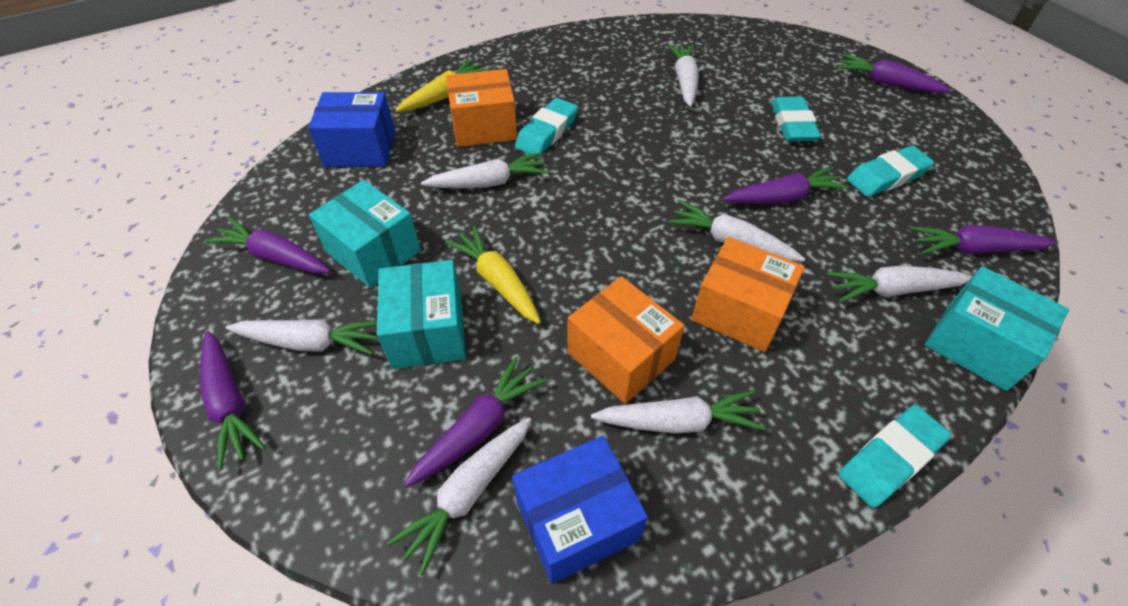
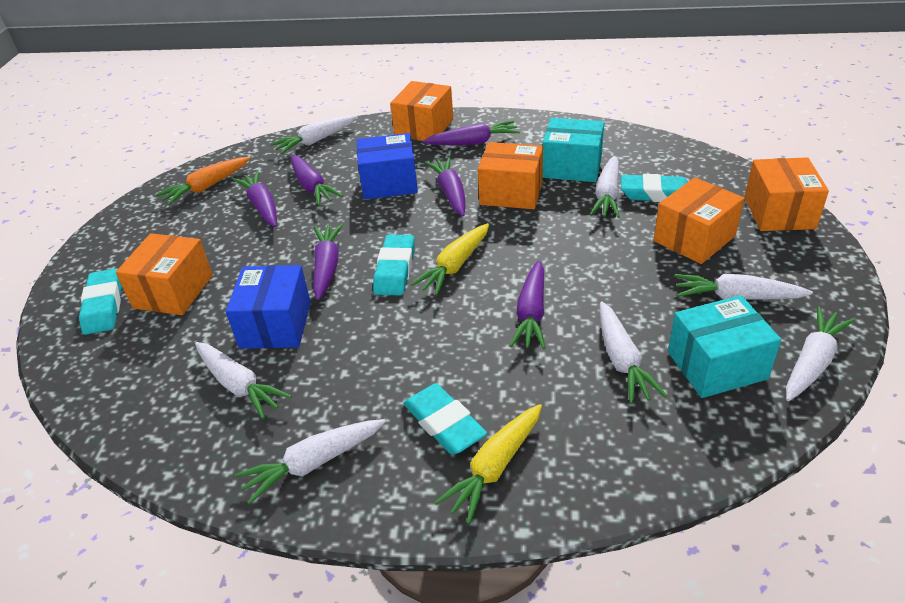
orange box: 3 -> 5
orange carrot: 0 -> 1
turquoise box: 3 -> 2

